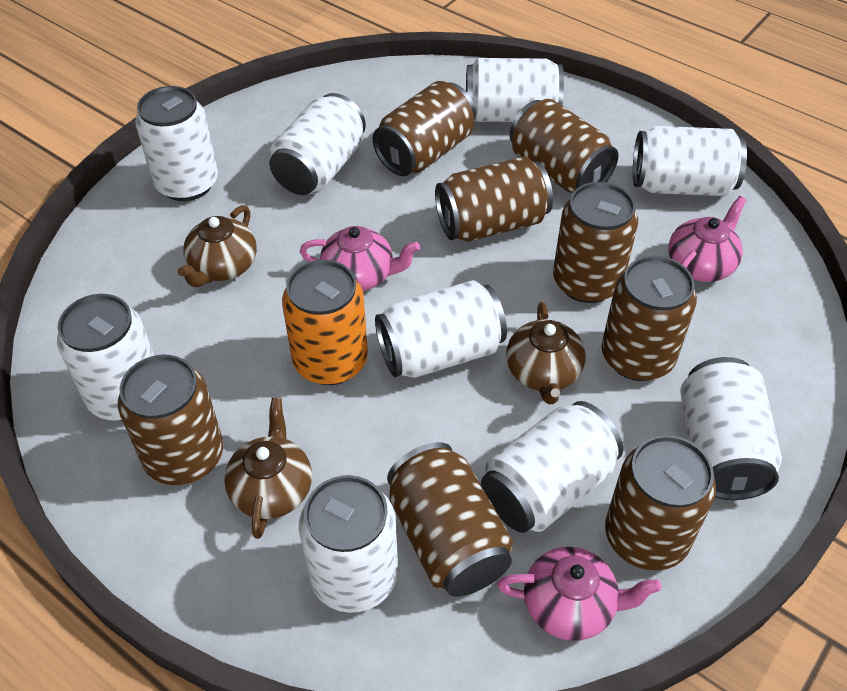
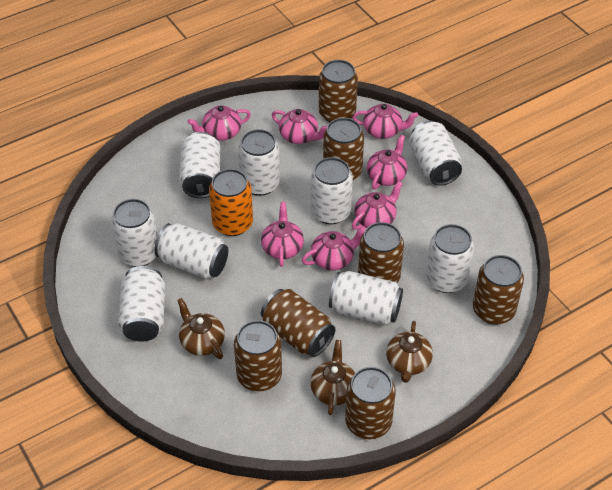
brown can: 8 -> 7
pink teapot: 3 -> 7

